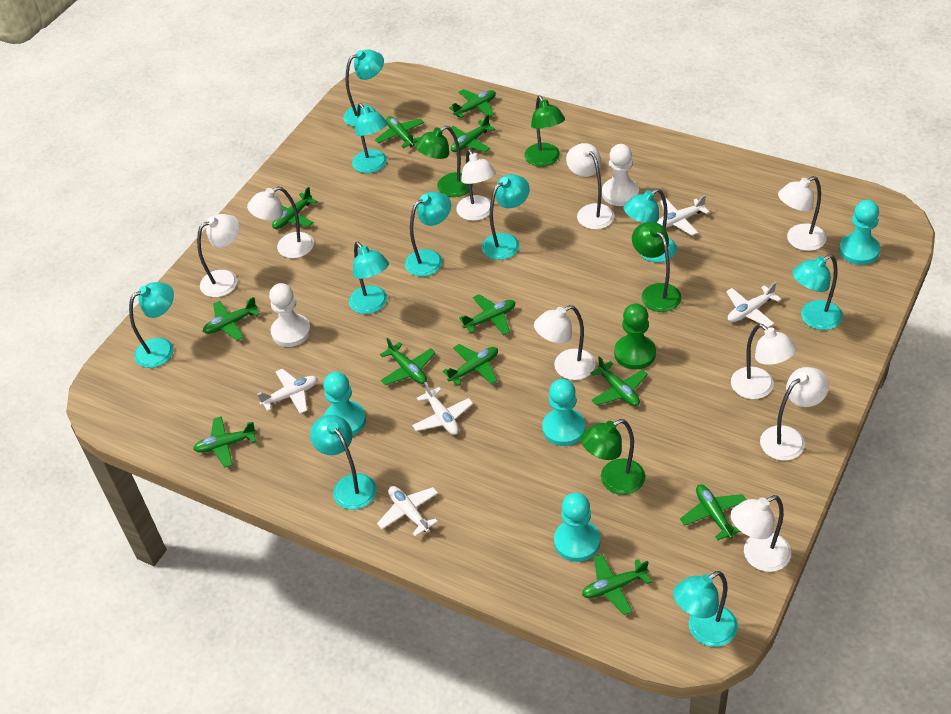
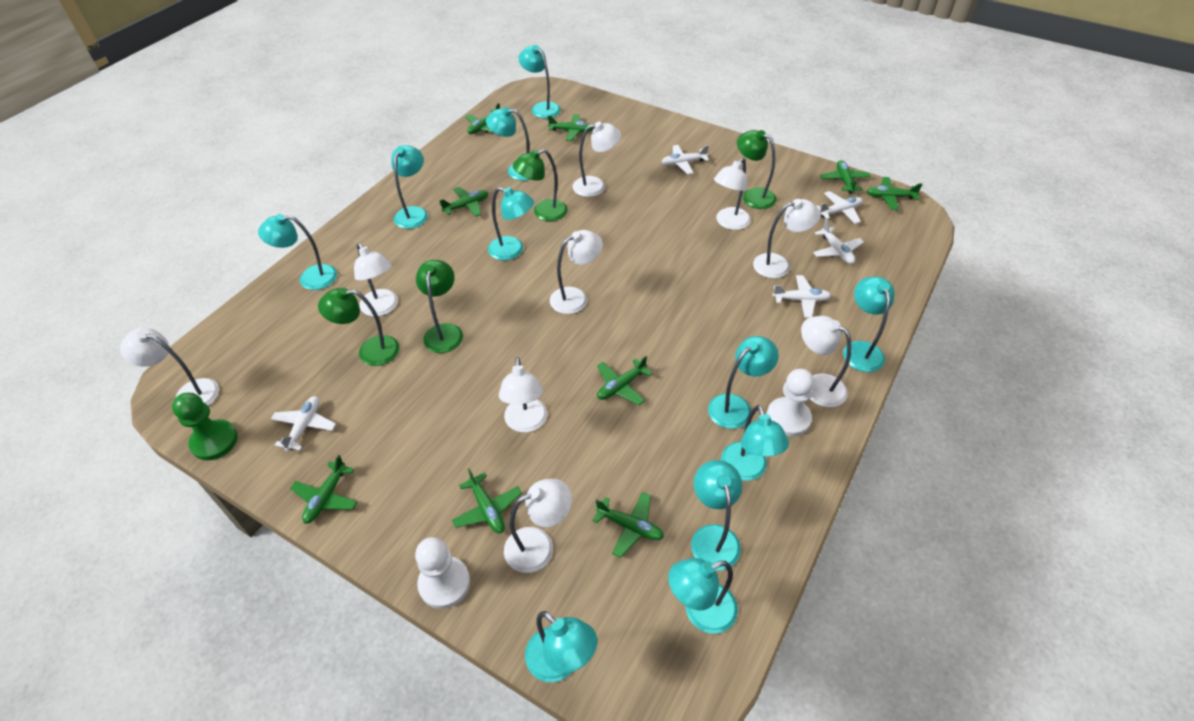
green plane: 12 -> 9
turquoise lamp: 10 -> 11
turquoise pawn: 4 -> 0

